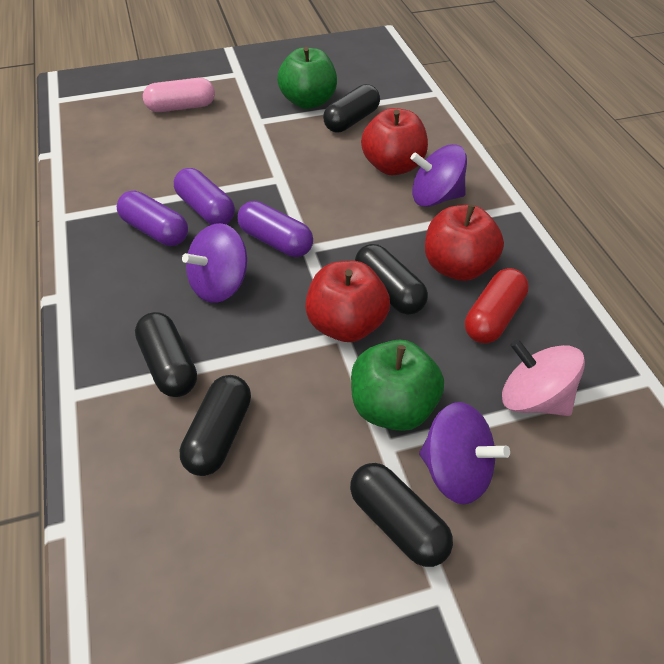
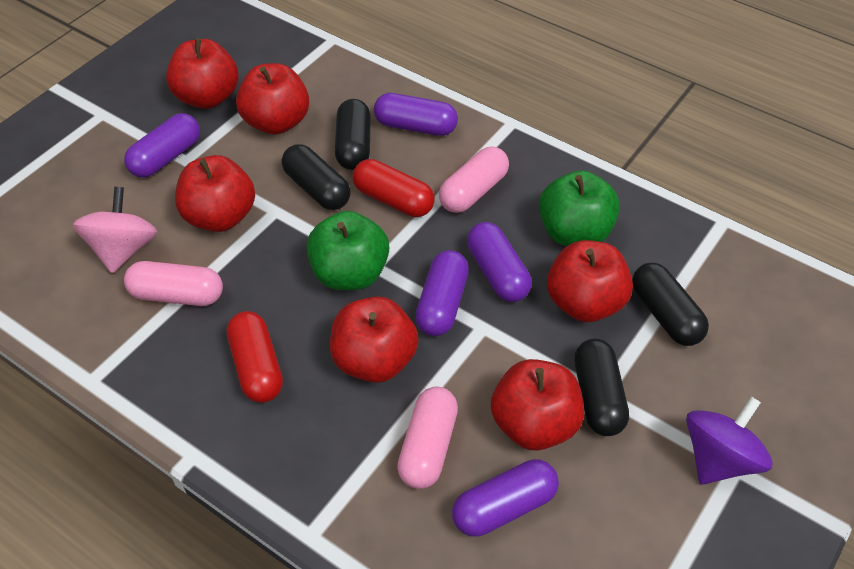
black capsule: 5 -> 4
pink capsule: 1 -> 3
purple capsule: 3 -> 5
purple spinning top: 3 -> 1
red apple: 3 -> 6
red capsule: 1 -> 2

